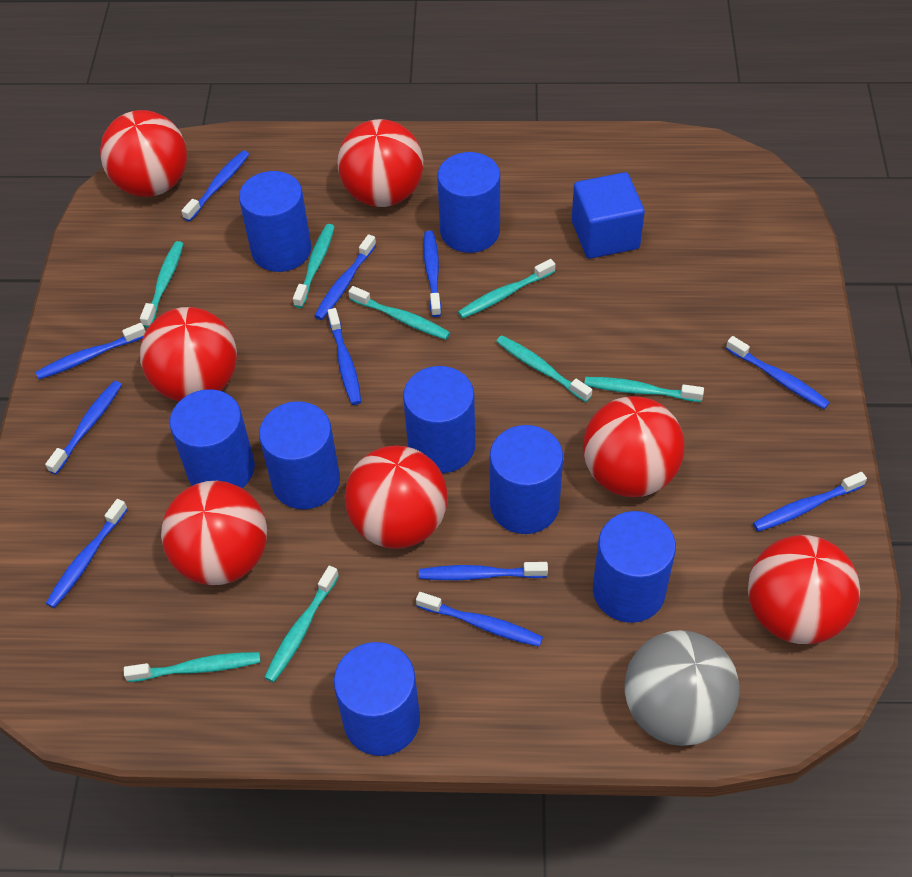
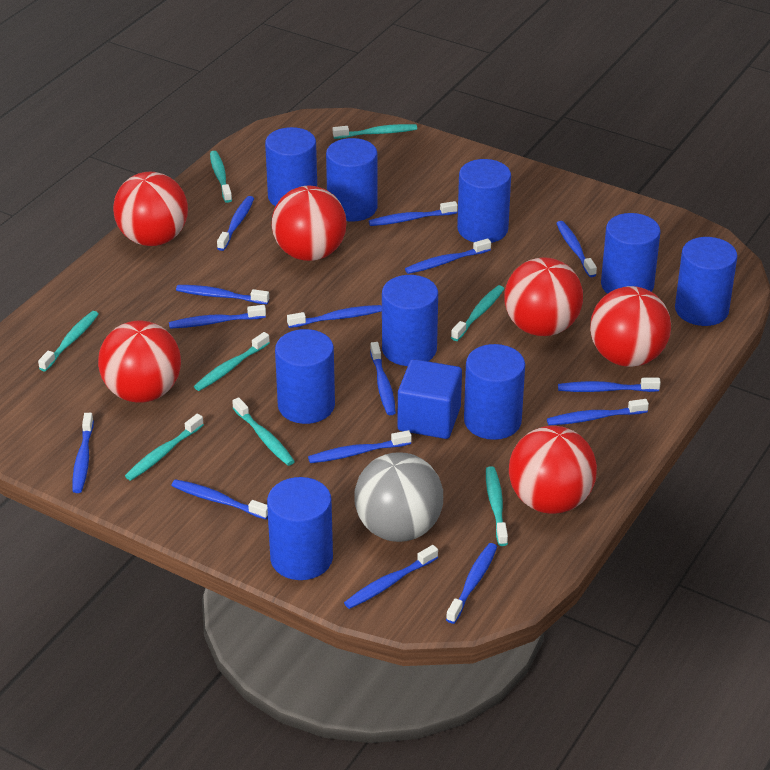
blue cylinder: 8 -> 9
blue toothbrush: 11 -> 15
red ball: 7 -> 6

